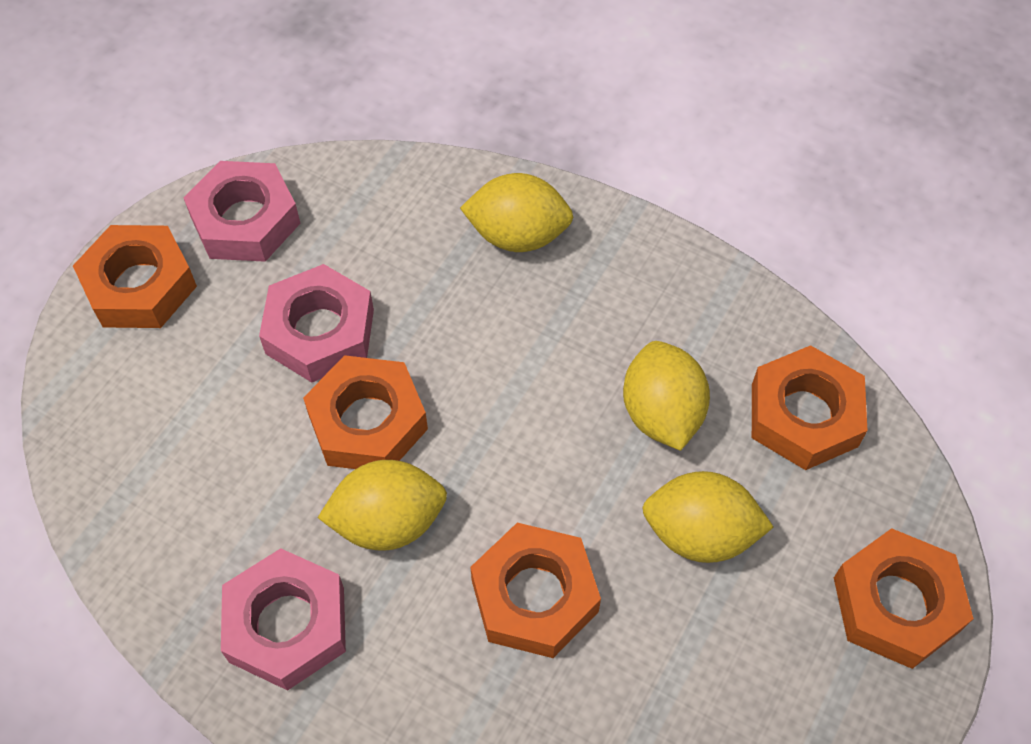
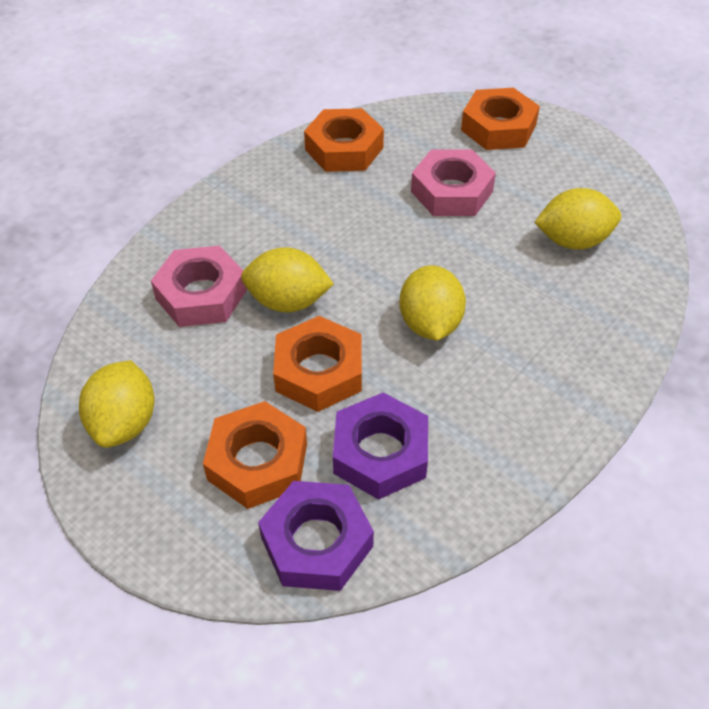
orange nut: 5 -> 4
pink nut: 3 -> 2
purple nut: 0 -> 2

